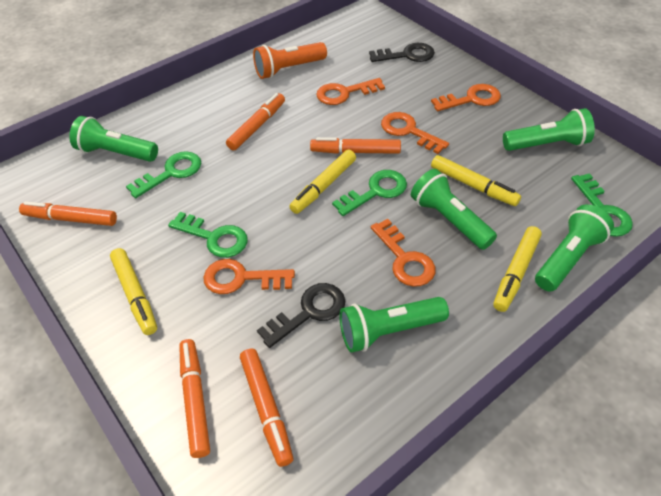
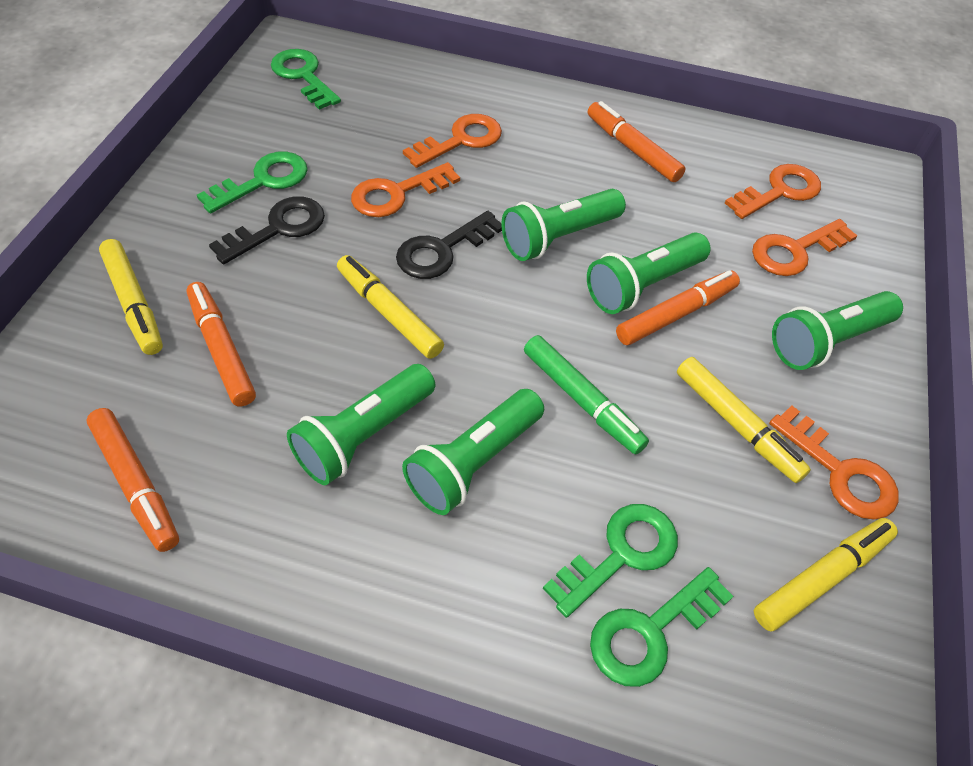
green marker: 0 -> 1
orange flashlight: 1 -> 0
orange marker: 5 -> 4

